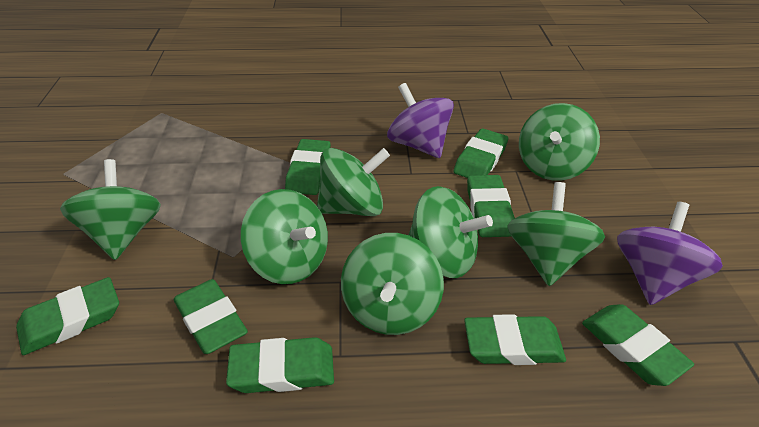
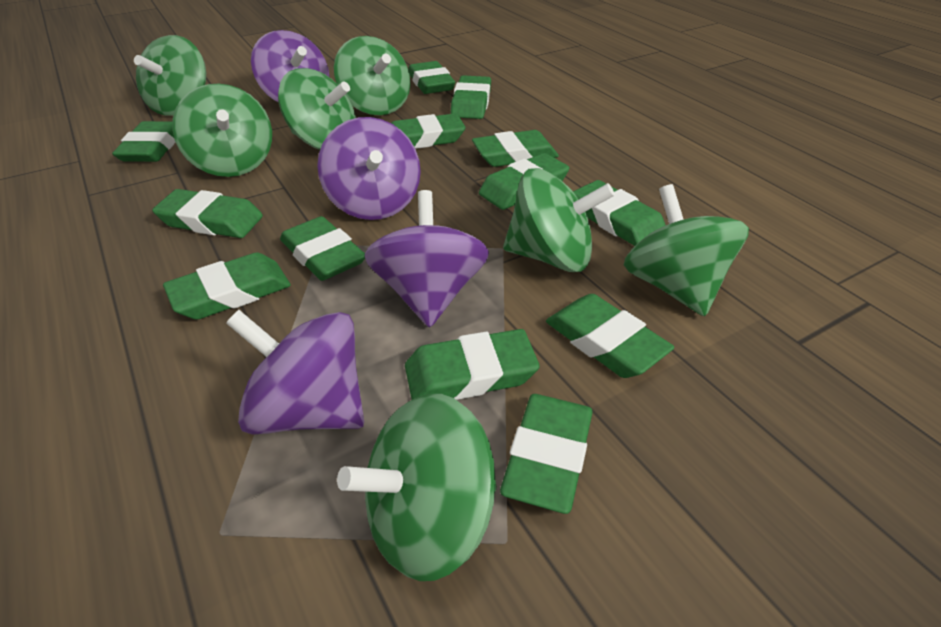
green eraser: 8 -> 13
purple spinning top: 2 -> 4

